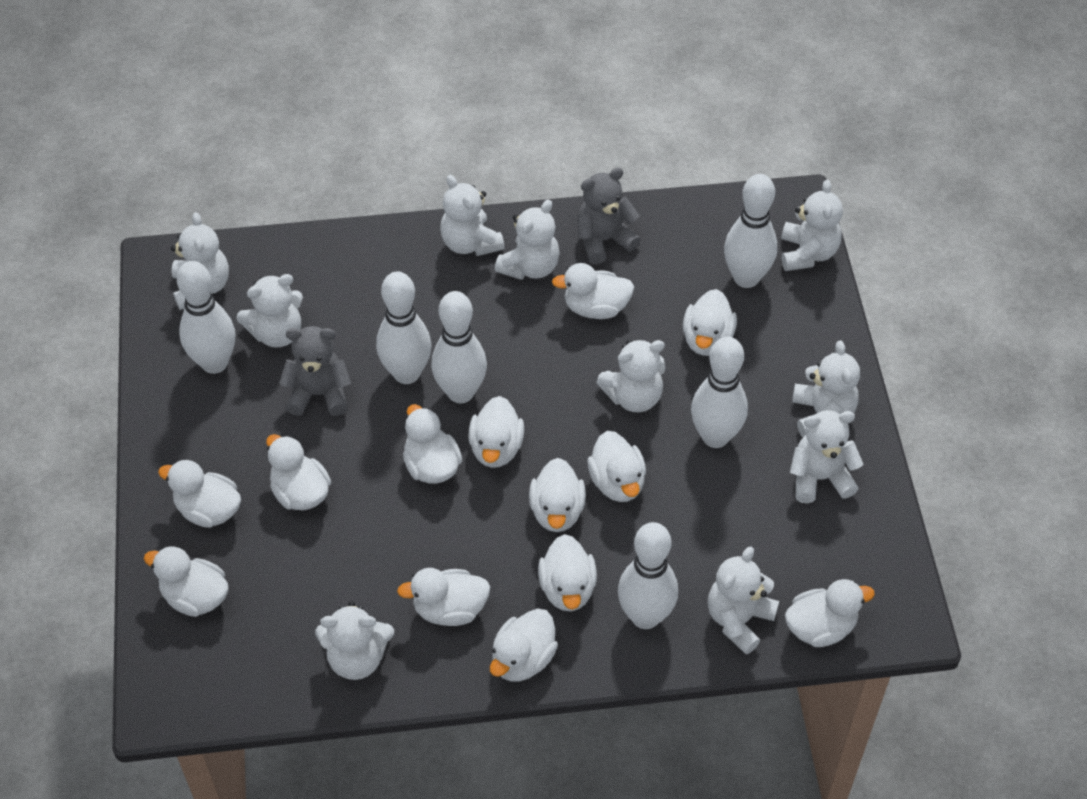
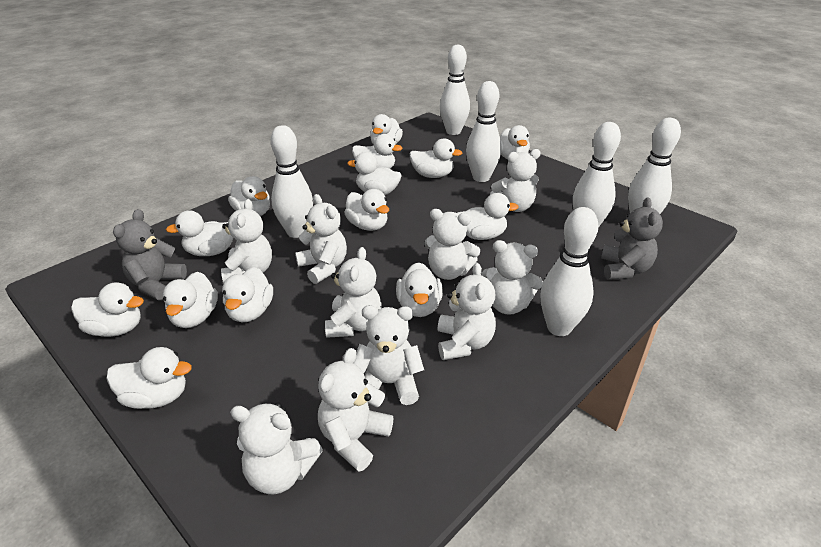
white duck: 13 -> 14

